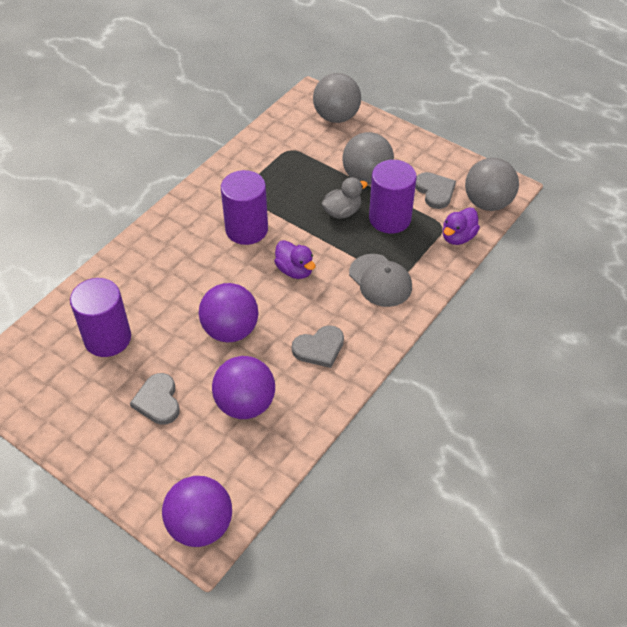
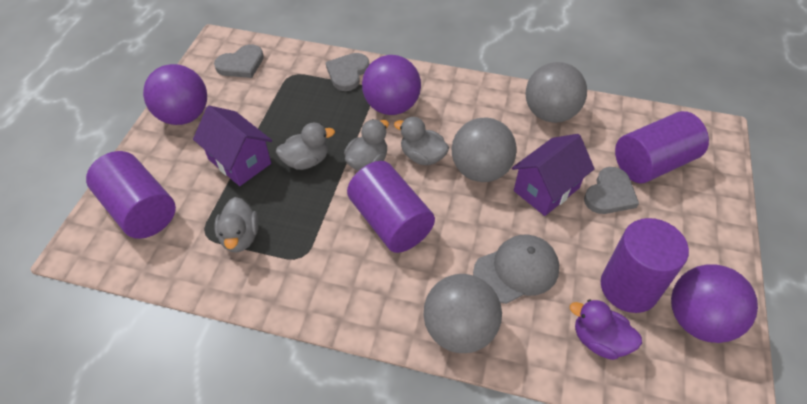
grey duck: 1 -> 4
purple cylinder: 3 -> 4
purple duck: 2 -> 1
purple house: 0 -> 2

